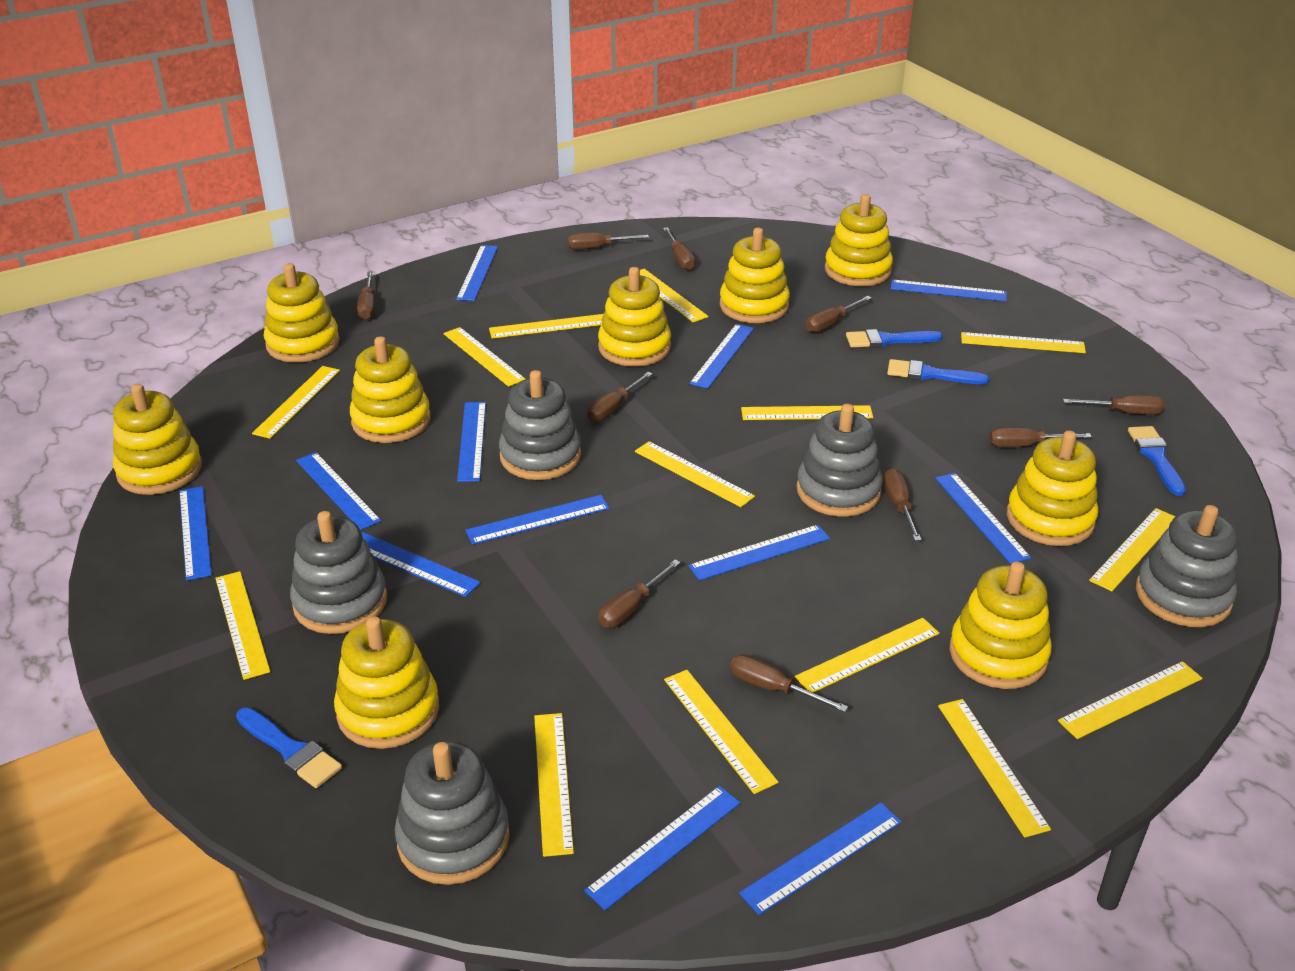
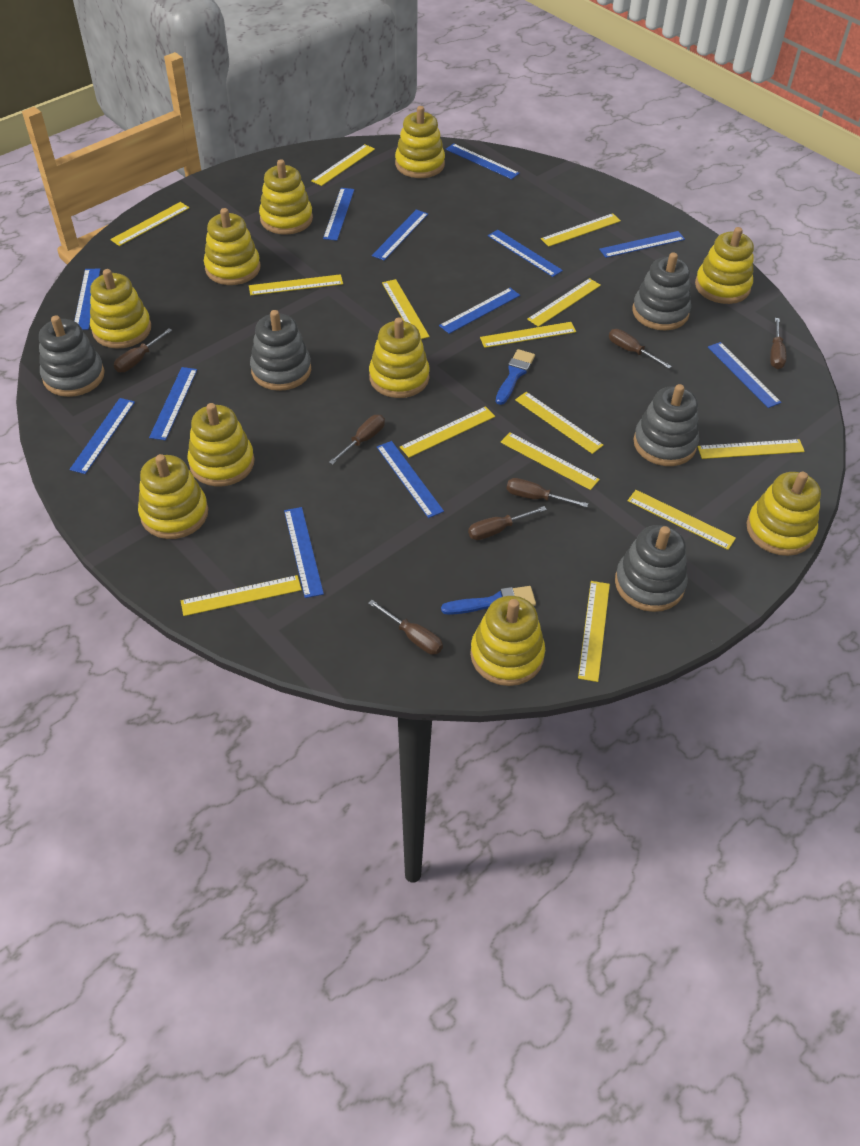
blue brush: 4 -> 2
brown screwdriver: 10 -> 7
yellow stacking toy: 9 -> 10

